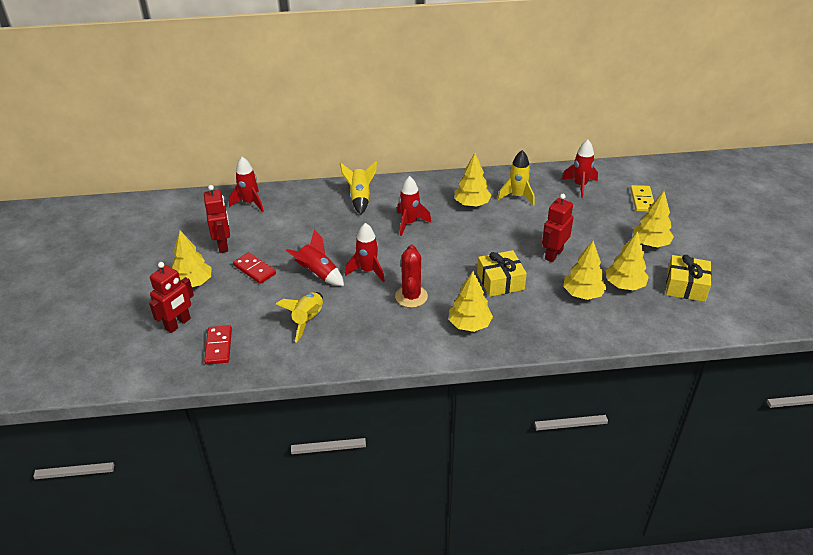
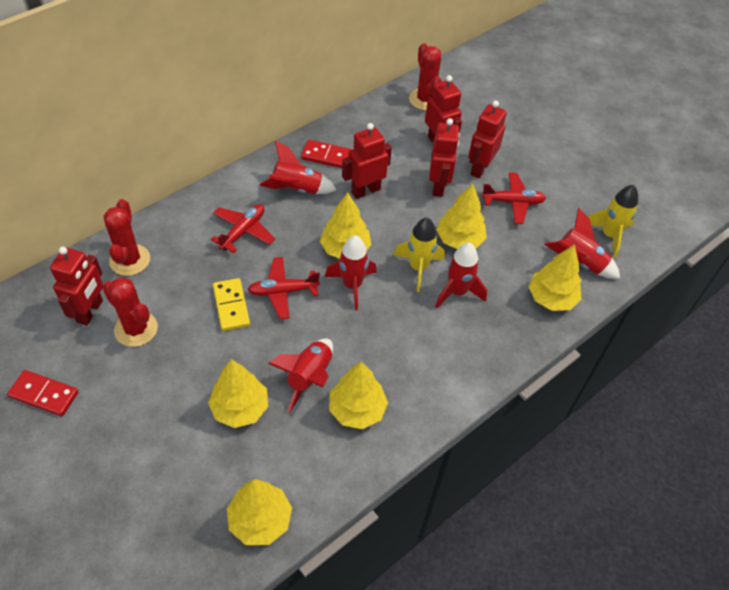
red cactus: 1 -> 3
red plane: 0 -> 3
red robot: 3 -> 5
yellow gift: 2 -> 0
yellow rocket: 3 -> 2

